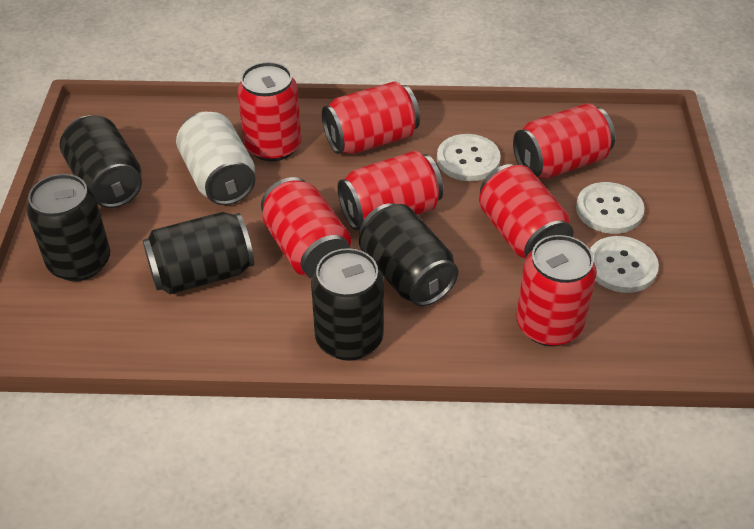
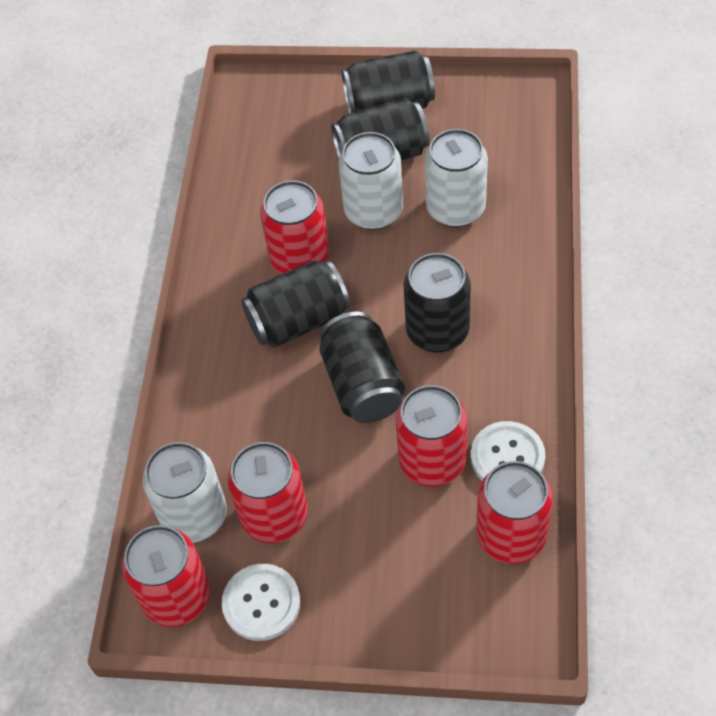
red can: 7 -> 5
white button: 3 -> 2
white can: 1 -> 3

